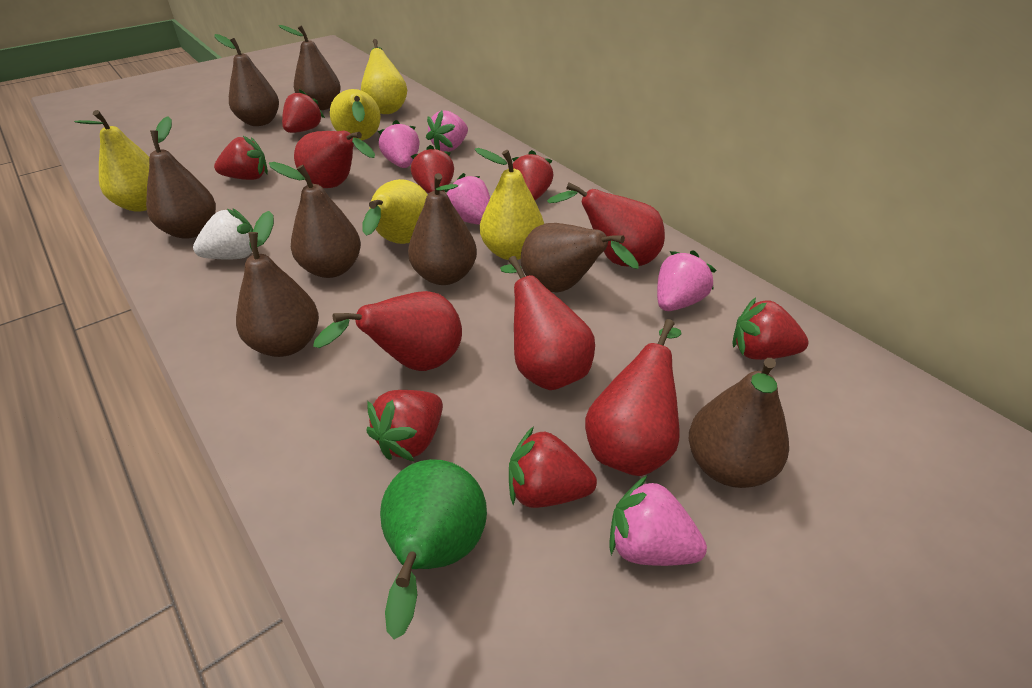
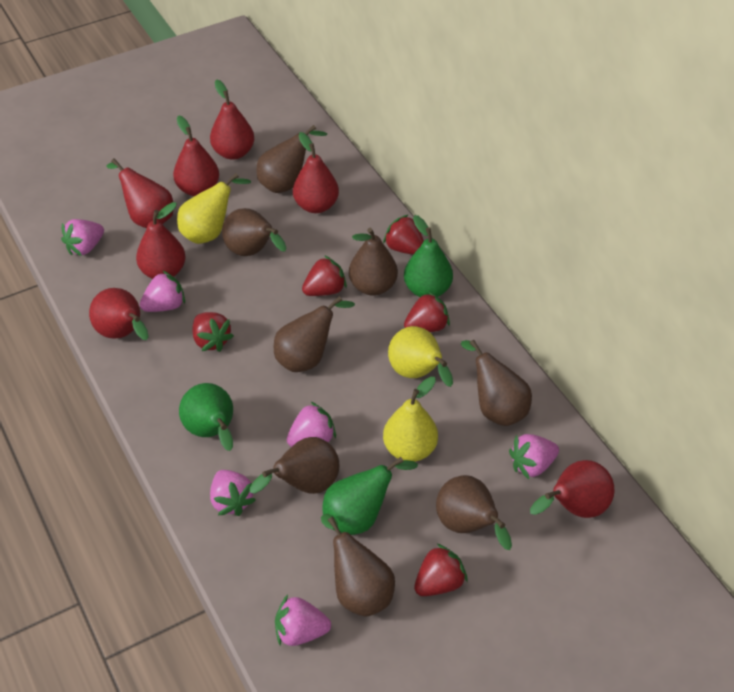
green pear: 1 -> 3
pink strawberry: 5 -> 6
red pear: 5 -> 7
red strawberry: 7 -> 5
white strawberry: 1 -> 0
yellow pear: 5 -> 3

